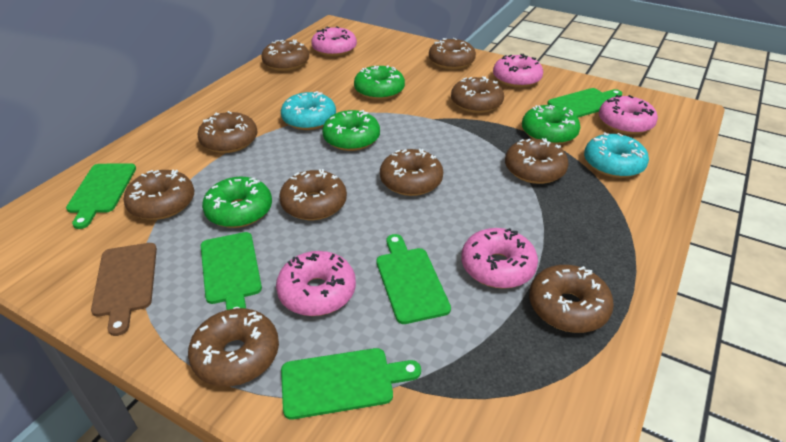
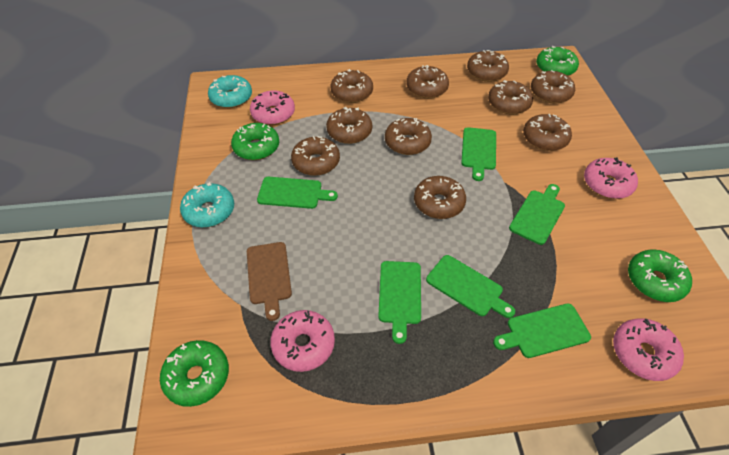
green cutting board: 5 -> 6
pink donut: 5 -> 4

